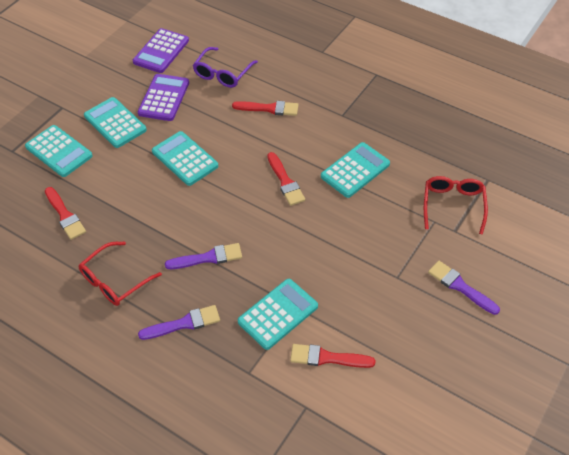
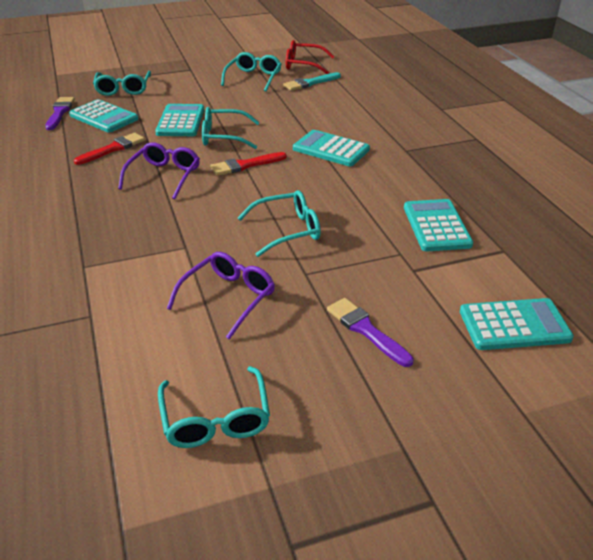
purple brush: 3 -> 2
purple calculator: 2 -> 0
purple glasses: 1 -> 2
red brush: 4 -> 2
red glasses: 2 -> 1
turquoise brush: 0 -> 1
turquoise glasses: 0 -> 5

